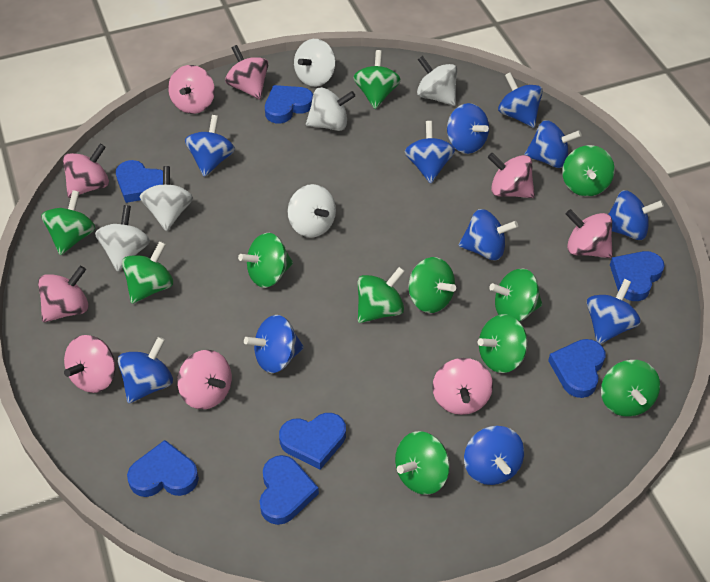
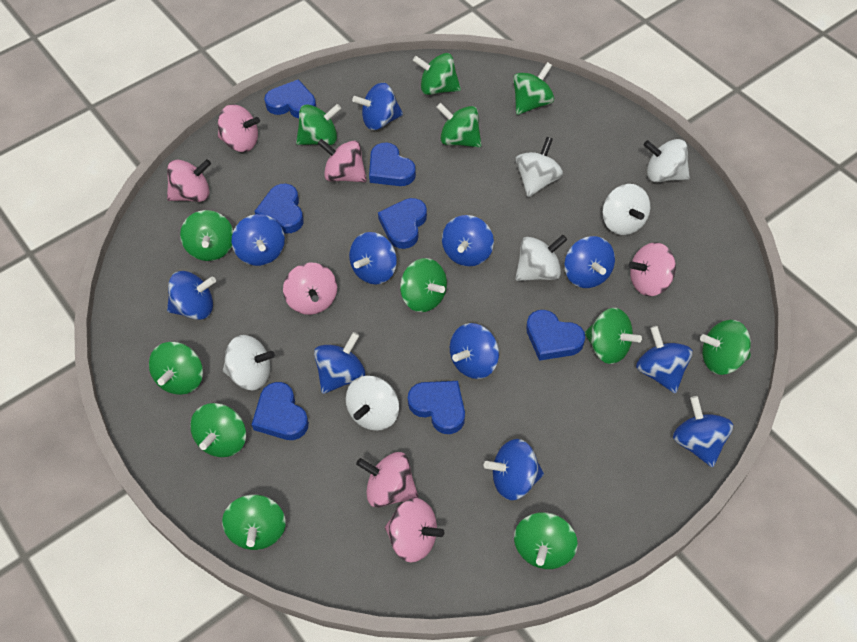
green spinning top: 11 -> 12
pink spinning top: 9 -> 7

